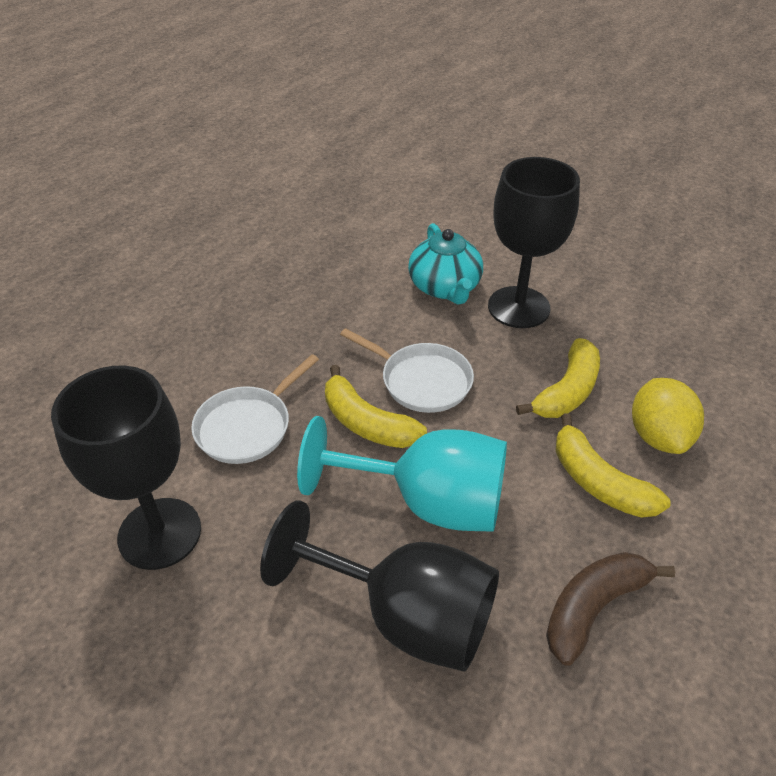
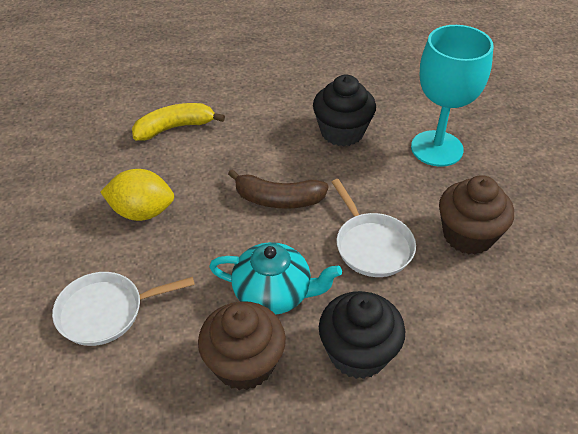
black cupcake: 0 -> 2
black goblet: 3 -> 0
brown cupcake: 0 -> 2
yellow banana: 3 -> 1

